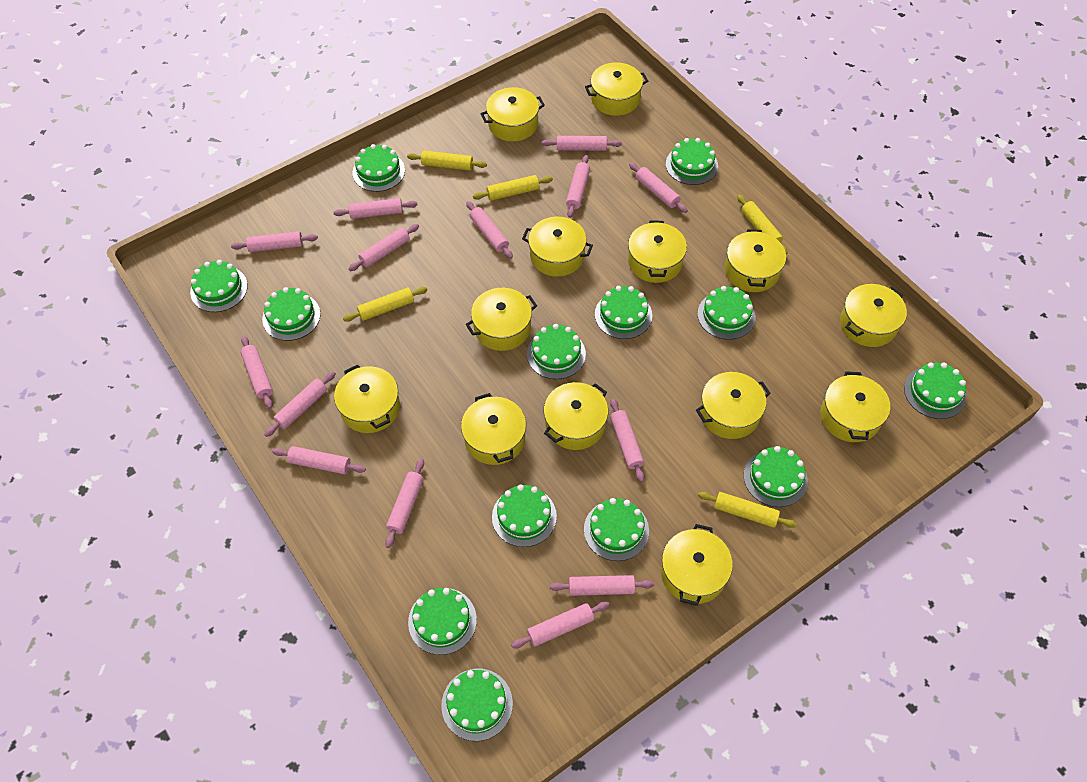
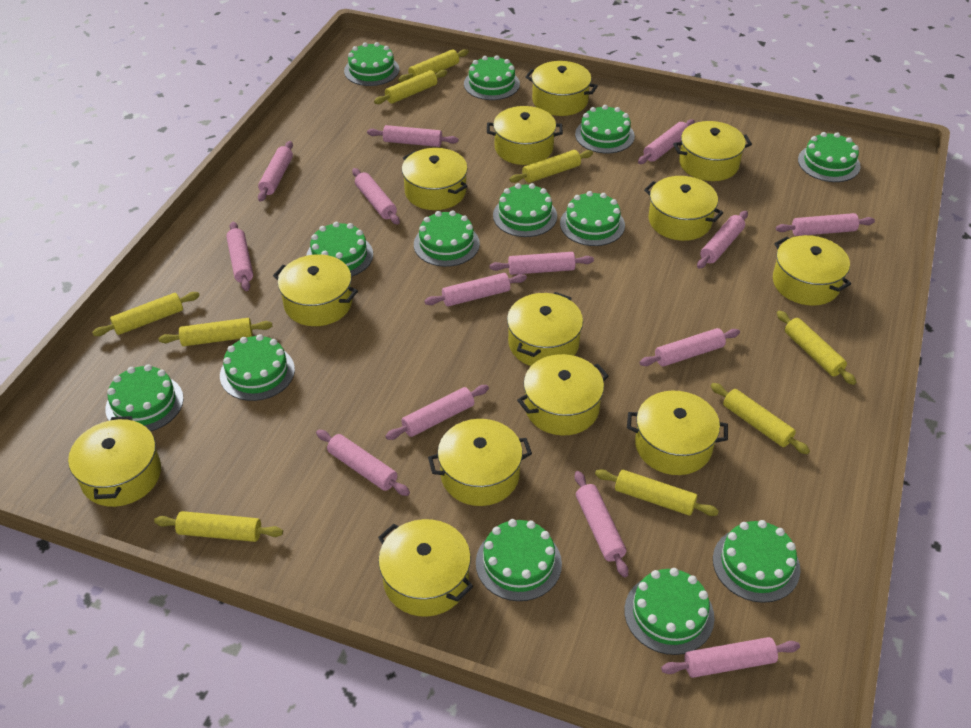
yellow rolling pin: 5 -> 9

